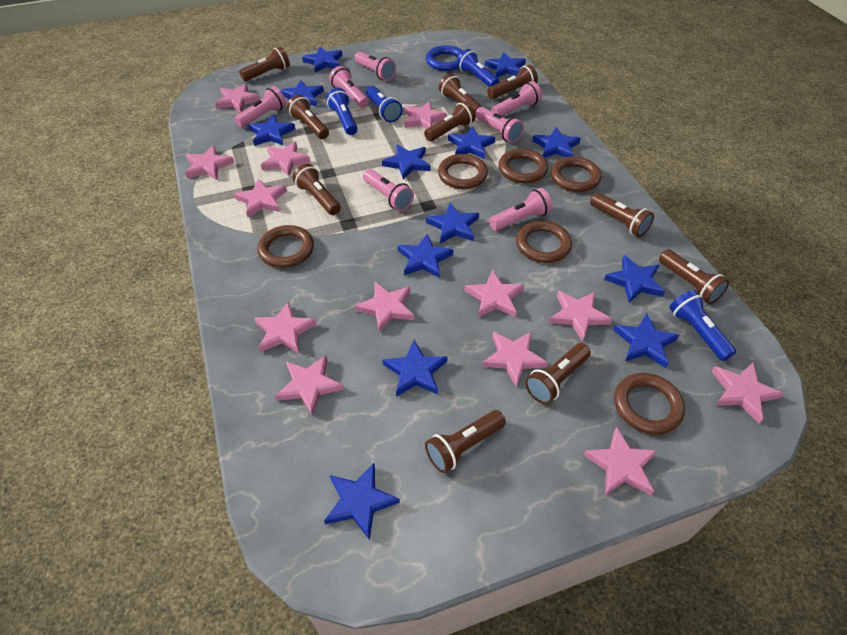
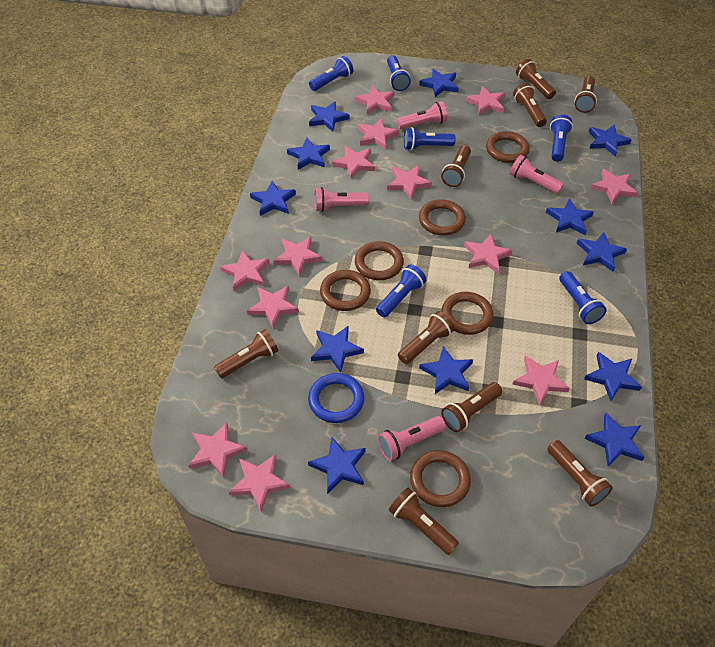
blue flashlight: 4 -> 6
blue star: 13 -> 12
brown flashlight: 10 -> 9
pink flashlight: 7 -> 4

